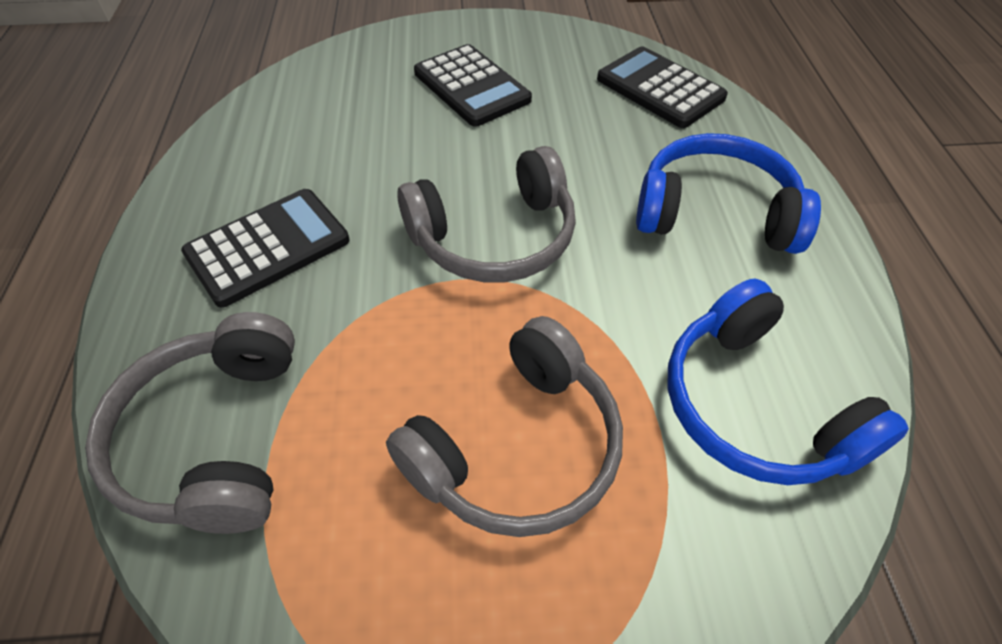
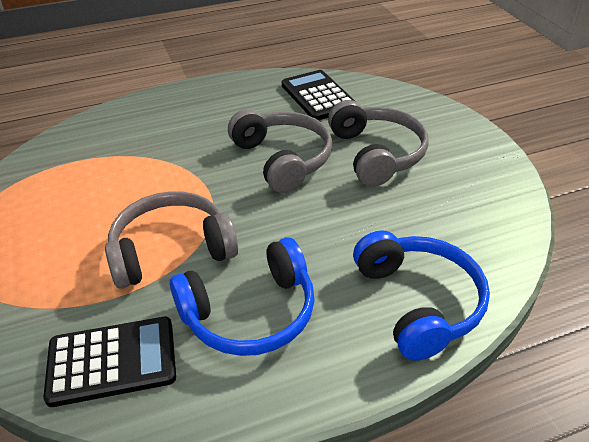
black calculator: 3 -> 2

